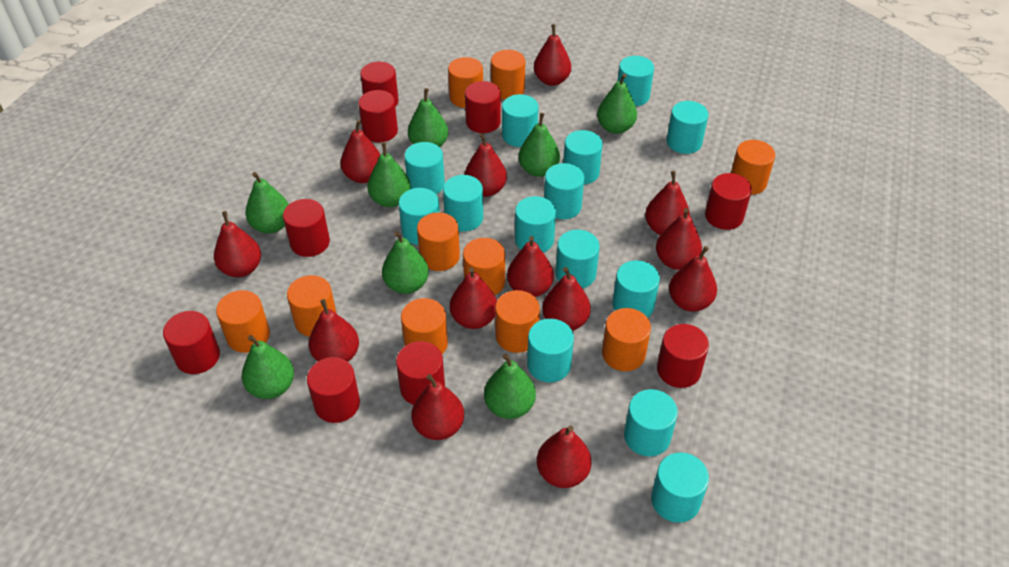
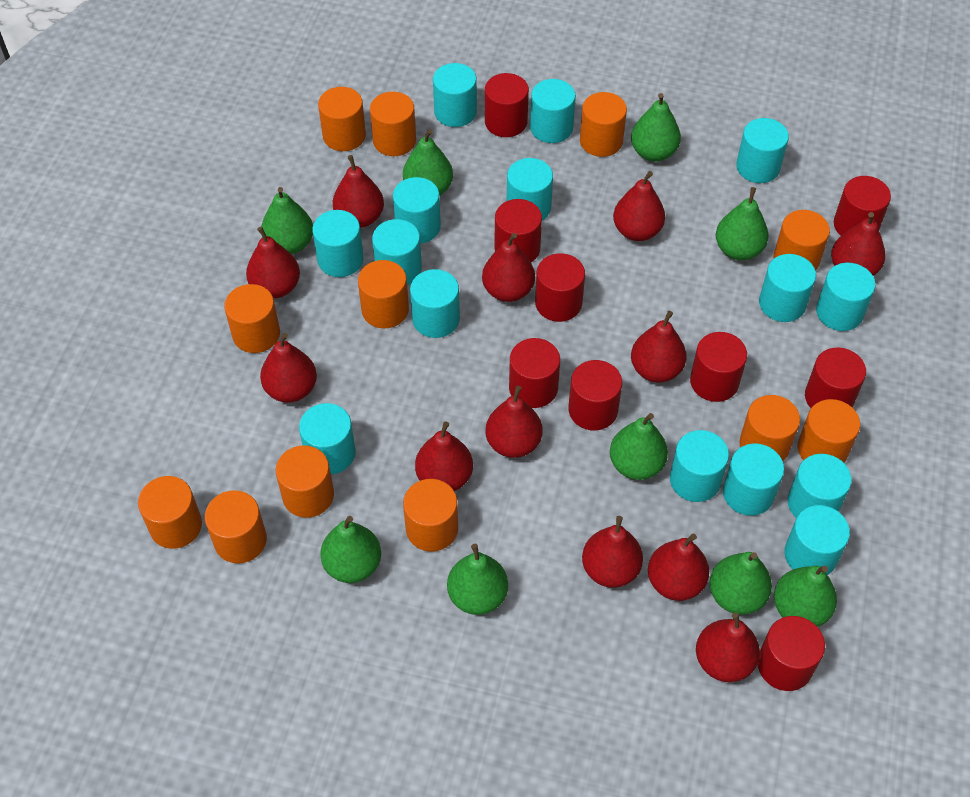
green pear: 8 -> 9
orange cylinder: 10 -> 12
red pear: 13 -> 12
turquoise cylinder: 14 -> 15

